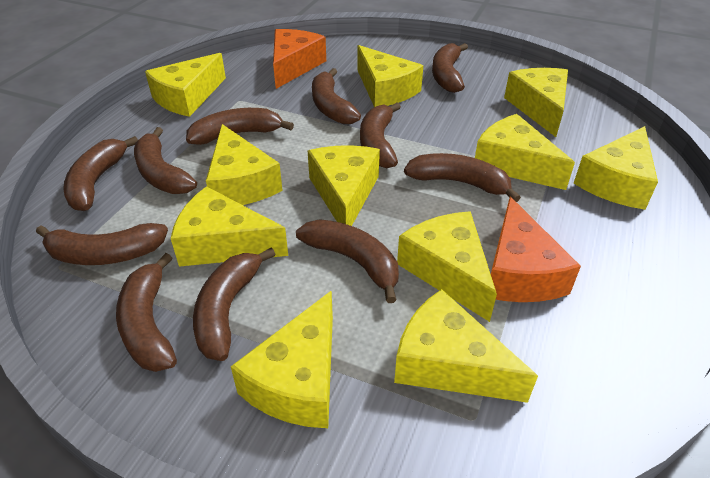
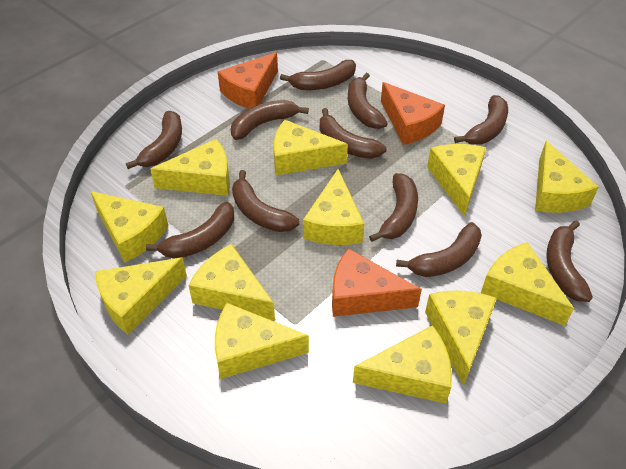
orange cheese: 2 -> 3
yellow cheese: 11 -> 12

